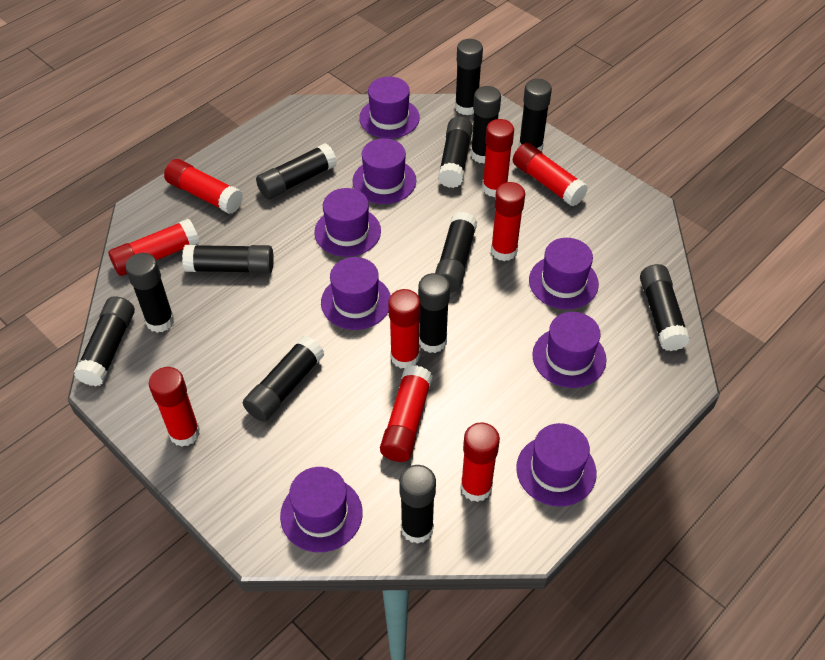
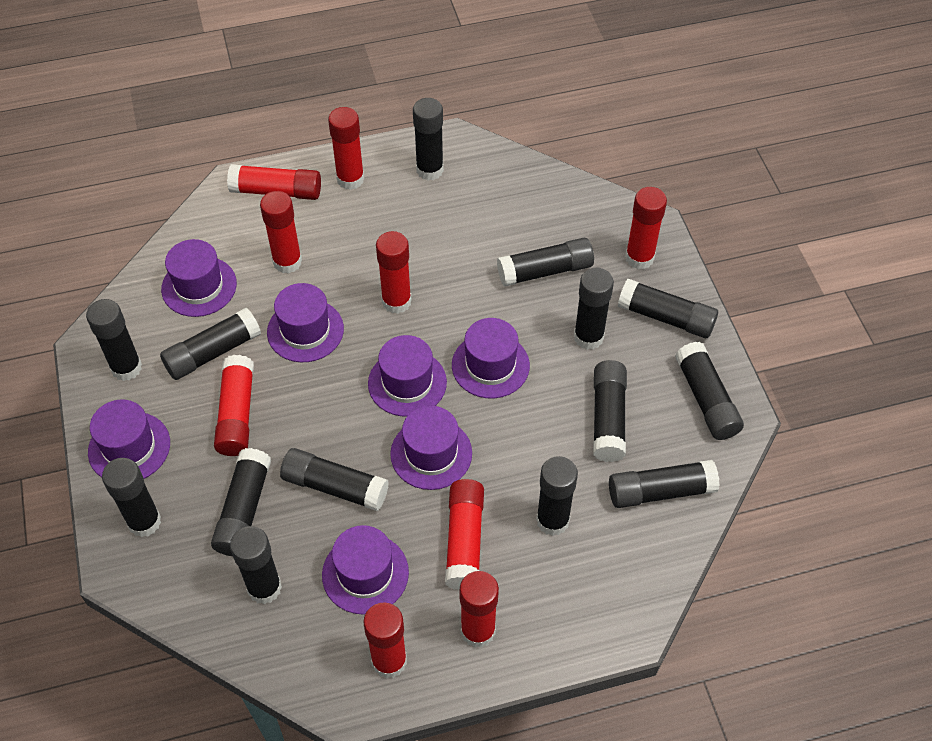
black glue stick: 13 -> 14
purple hat: 8 -> 7

